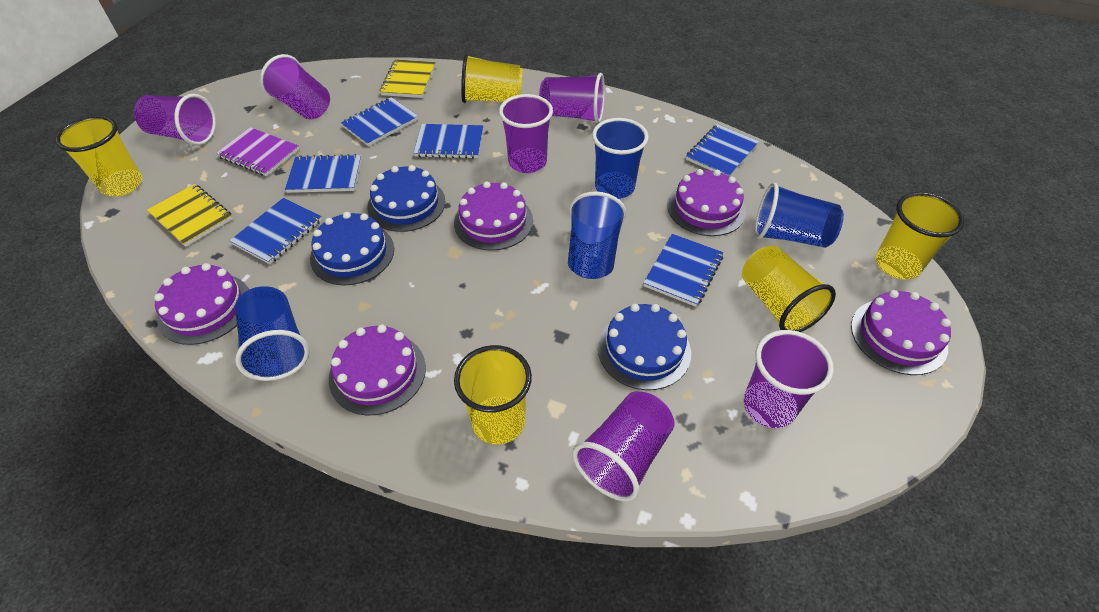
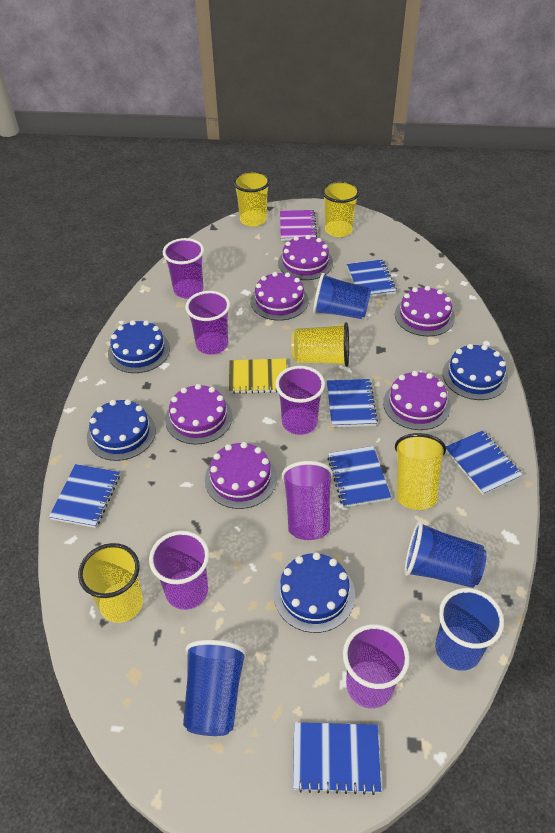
blue cake: 3 -> 4
purple cake: 5 -> 6
yellow notebook: 2 -> 1

